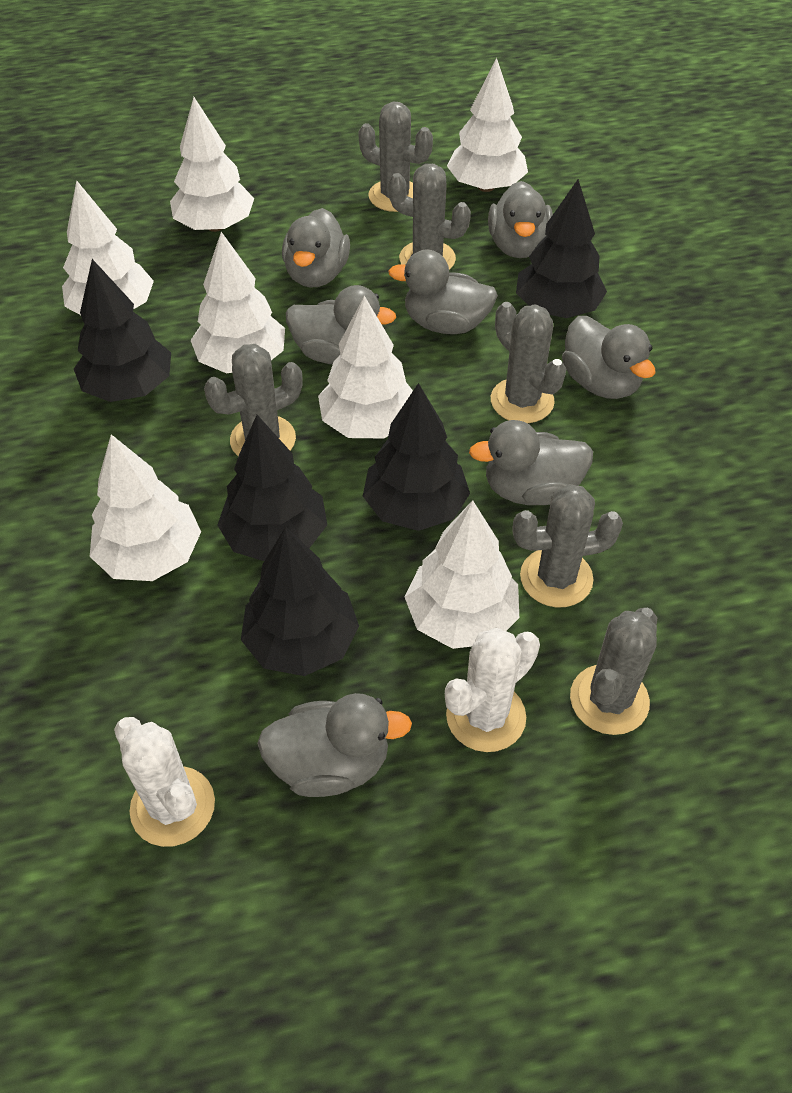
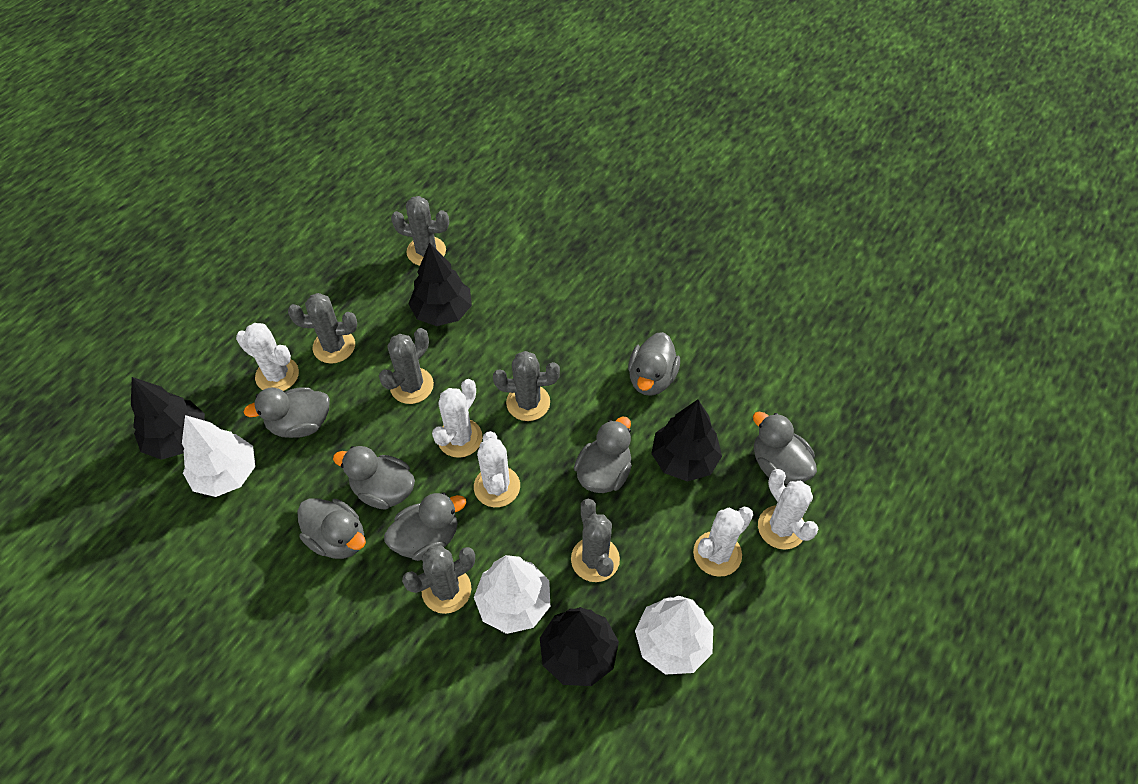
black tree: 5 -> 4
white cactus: 2 -> 5
white tree: 7 -> 3

